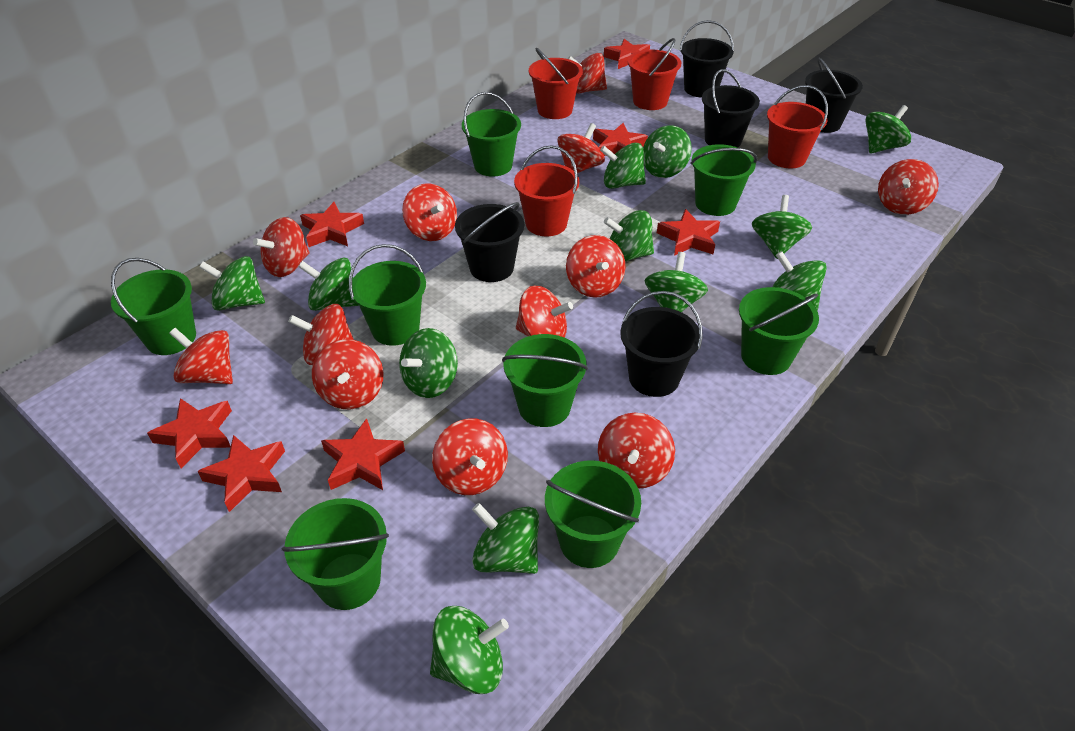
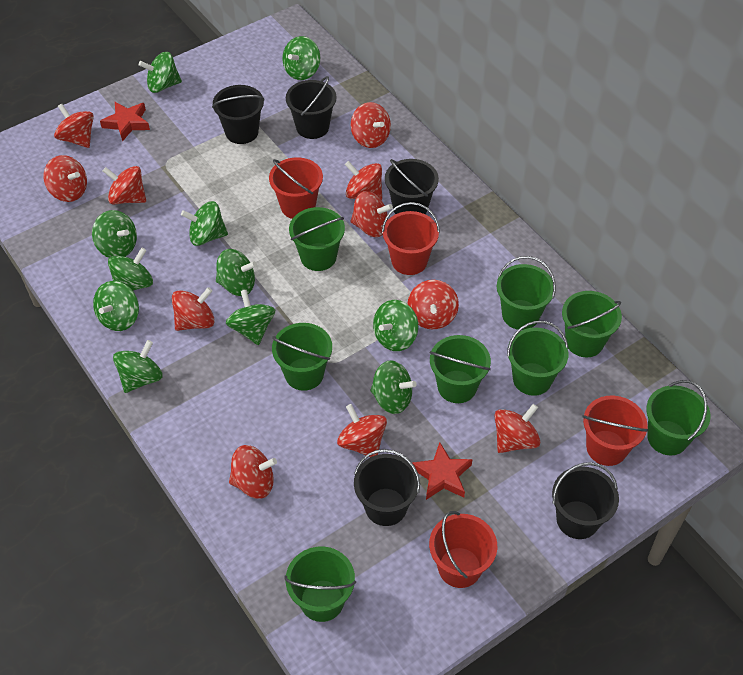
green spinning top: 12 -> 11
red spinning top: 12 -> 11
red star: 7 -> 2

